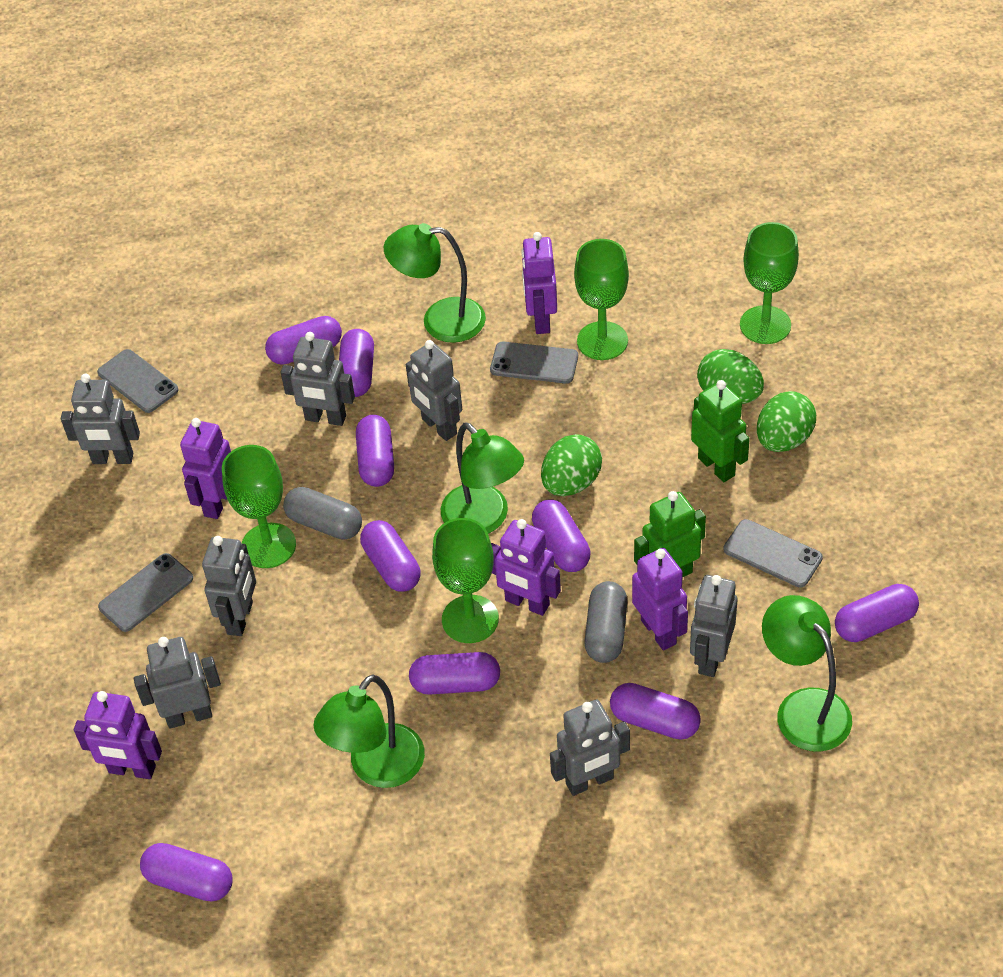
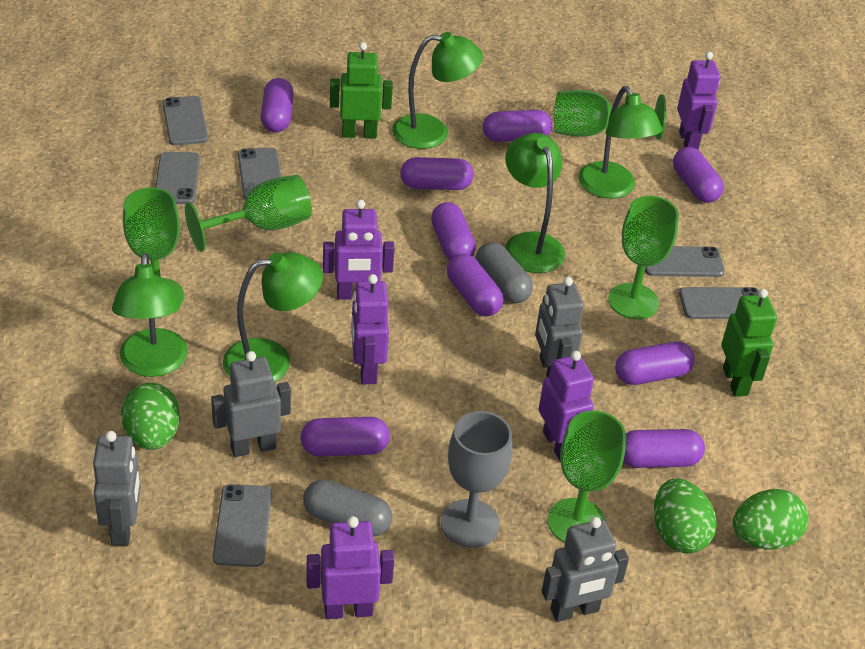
green goblet: 4 -> 5
green lamp: 4 -> 5
grey goblet: 0 -> 1
grey phone: 4 -> 6
grey robot: 7 -> 4

